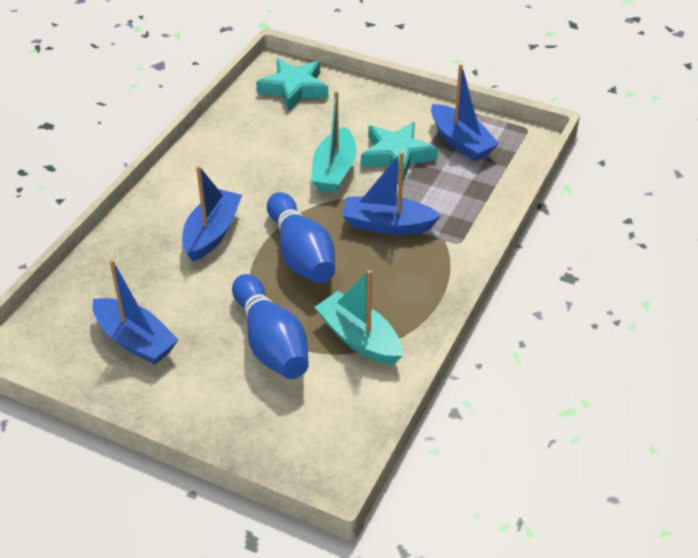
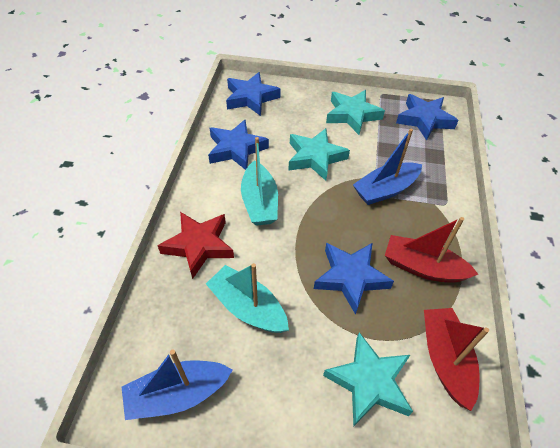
blue boat: 4 -> 2
blue bowling pin: 2 -> 0
blue star: 0 -> 4
red boat: 0 -> 2
red star: 0 -> 1
turquoise star: 2 -> 3

